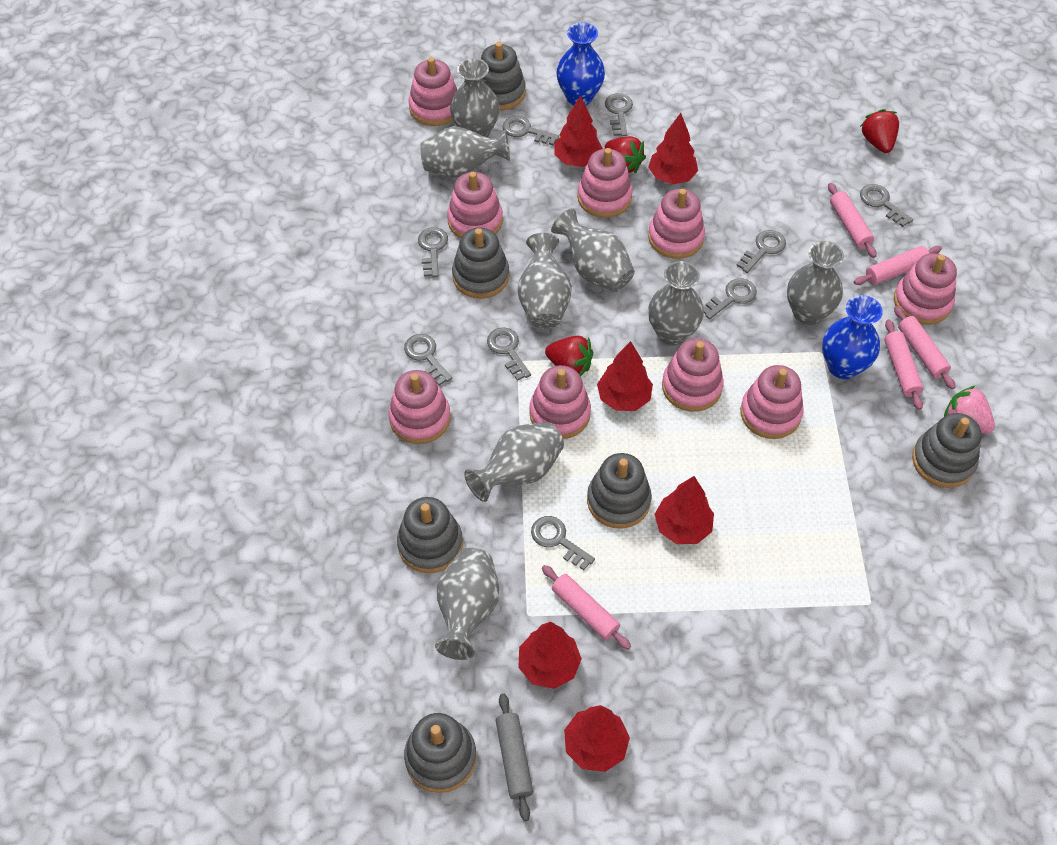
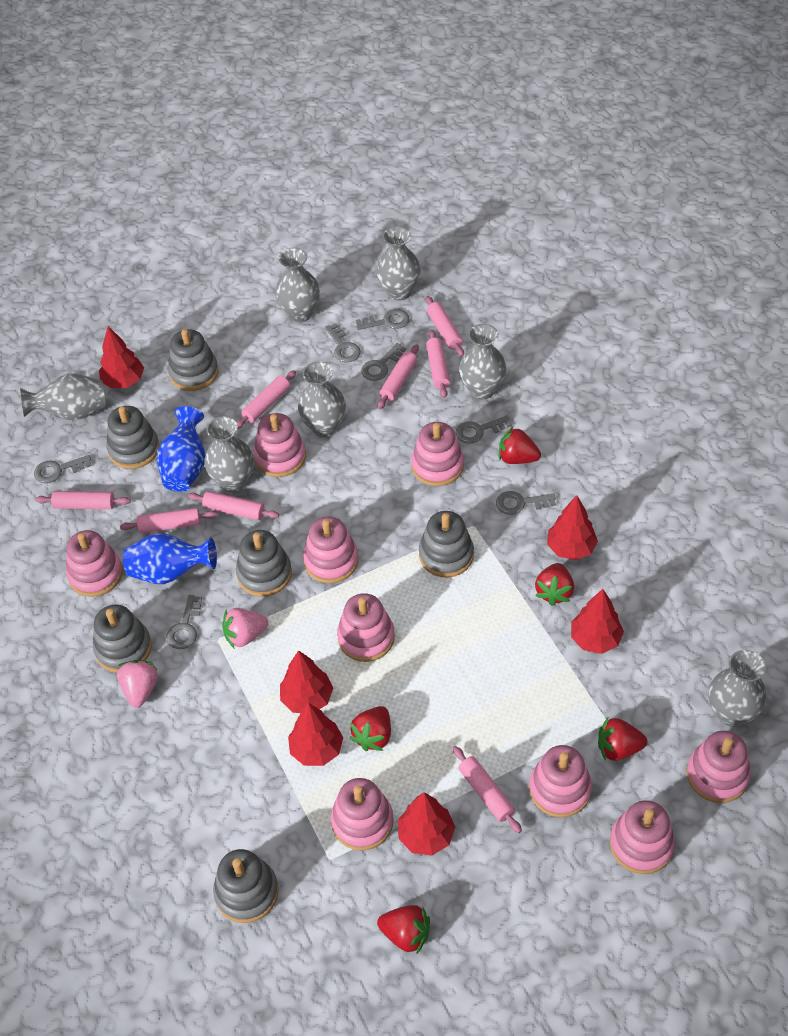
grey key: 9 -> 7
grey rolling pin: 1 -> 0
grey vase: 8 -> 7
pink rolling pin: 5 -> 8
pink strawberry: 1 -> 2
red strawberry: 3 -> 5

